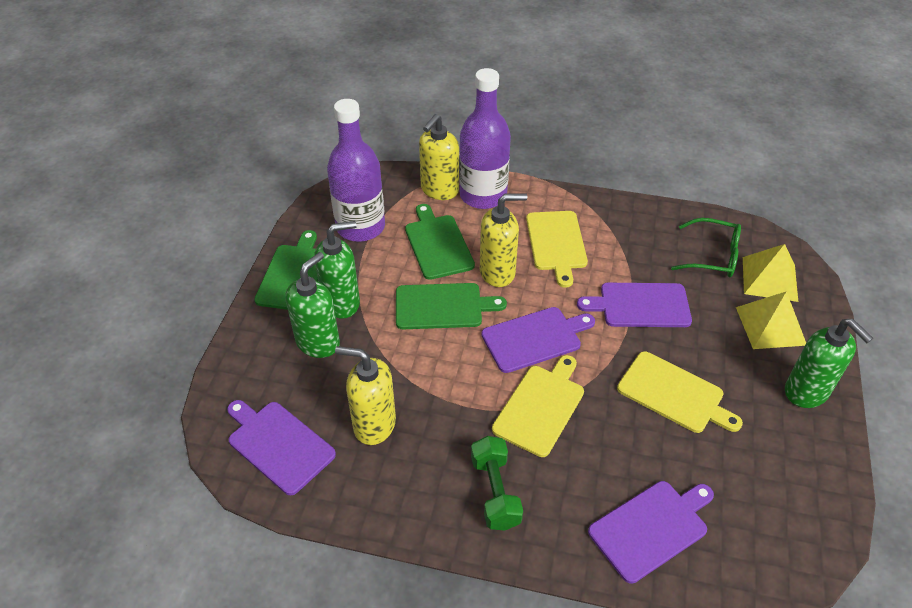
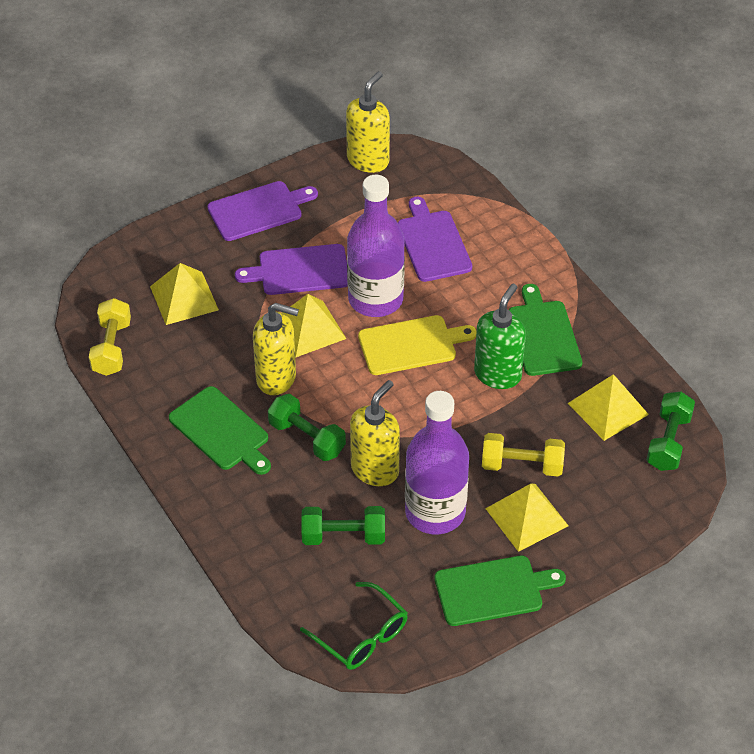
green dumbbell: 1 -> 3
green soap dispenser: 3 -> 1
purple cutting board: 4 -> 3
yellow cutting board: 3 -> 1
yellow dumbbell: 0 -> 2
yellow pyramid: 2 -> 4

